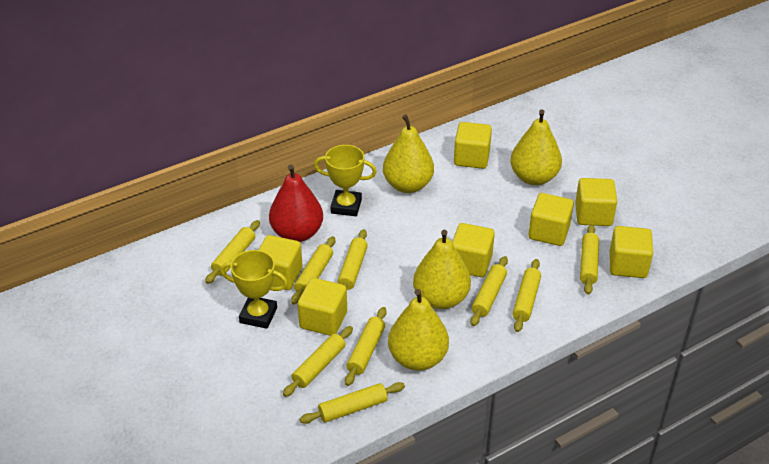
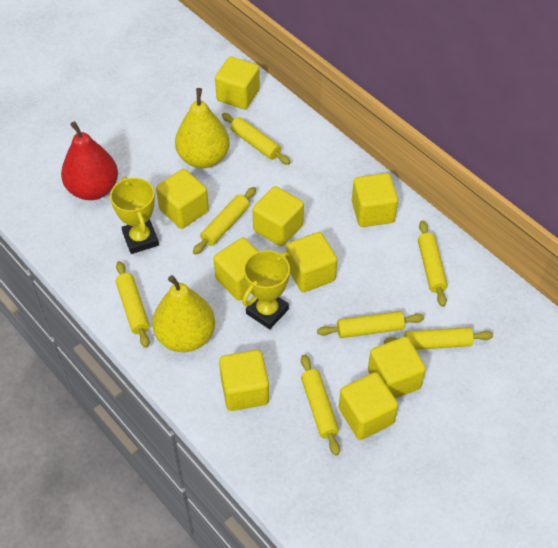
yellow cube: 7 -> 9
yellow pear: 4 -> 2
yellow rolling pin: 9 -> 7

